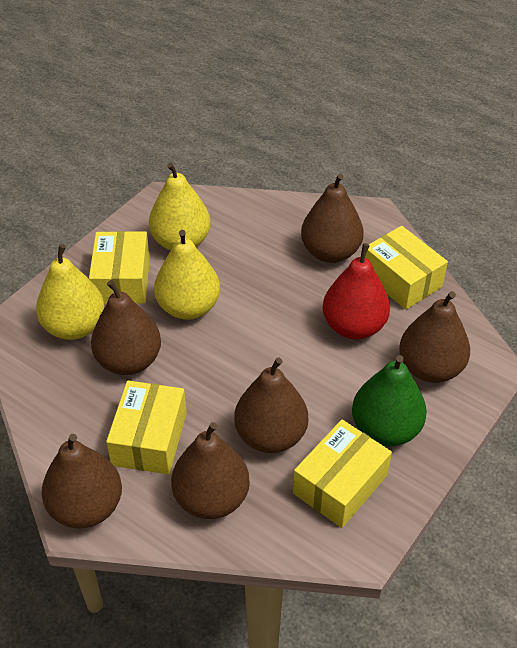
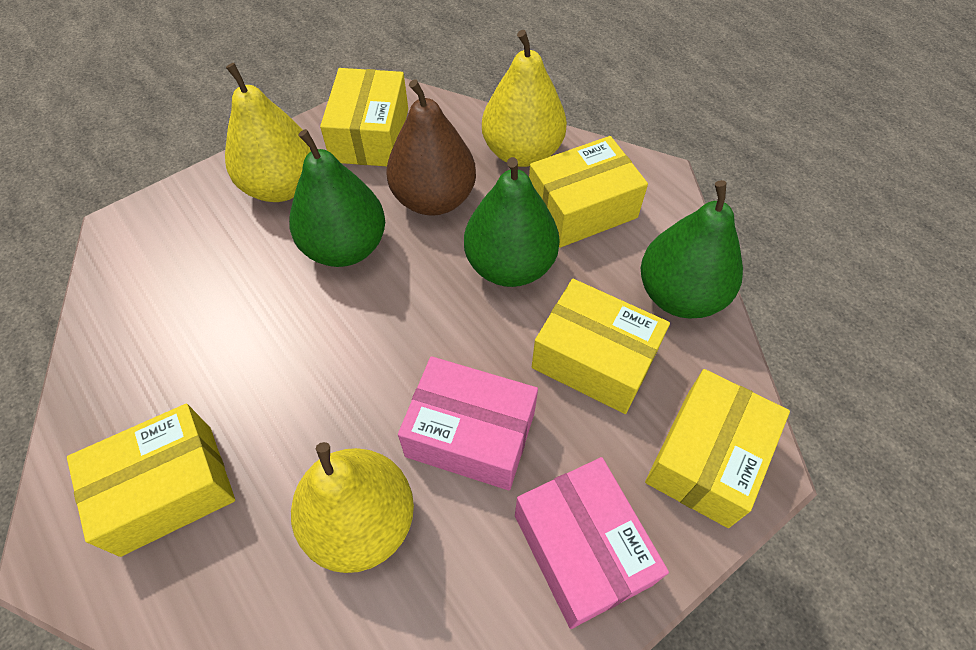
brown pear: 6 -> 1
green pear: 1 -> 3
pink box: 0 -> 2
red pear: 1 -> 0
yellow box: 4 -> 5

